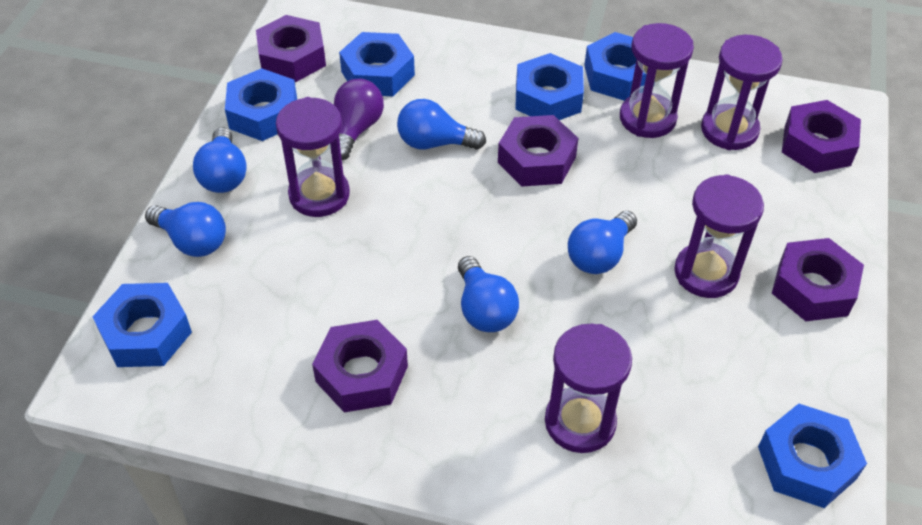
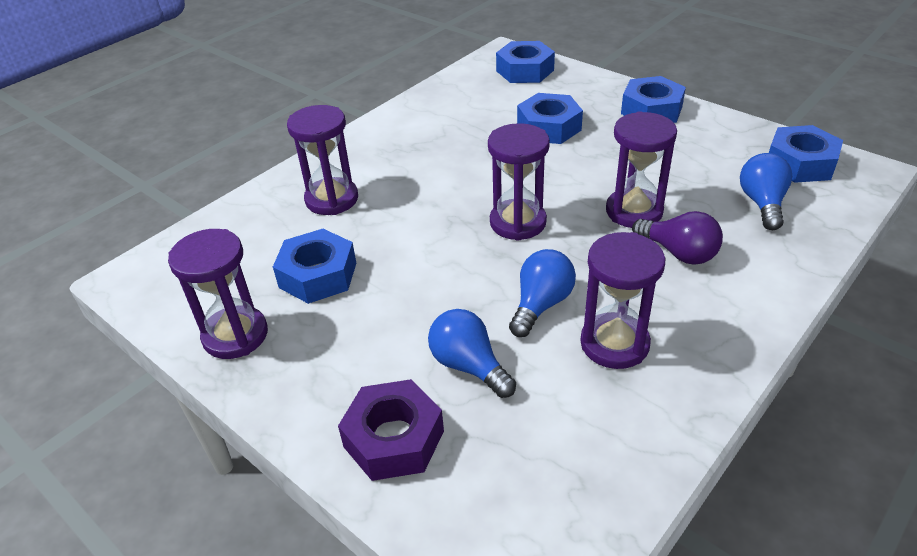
blue light bulb: 5 -> 3
blue nut: 6 -> 5
purple nut: 5 -> 1

